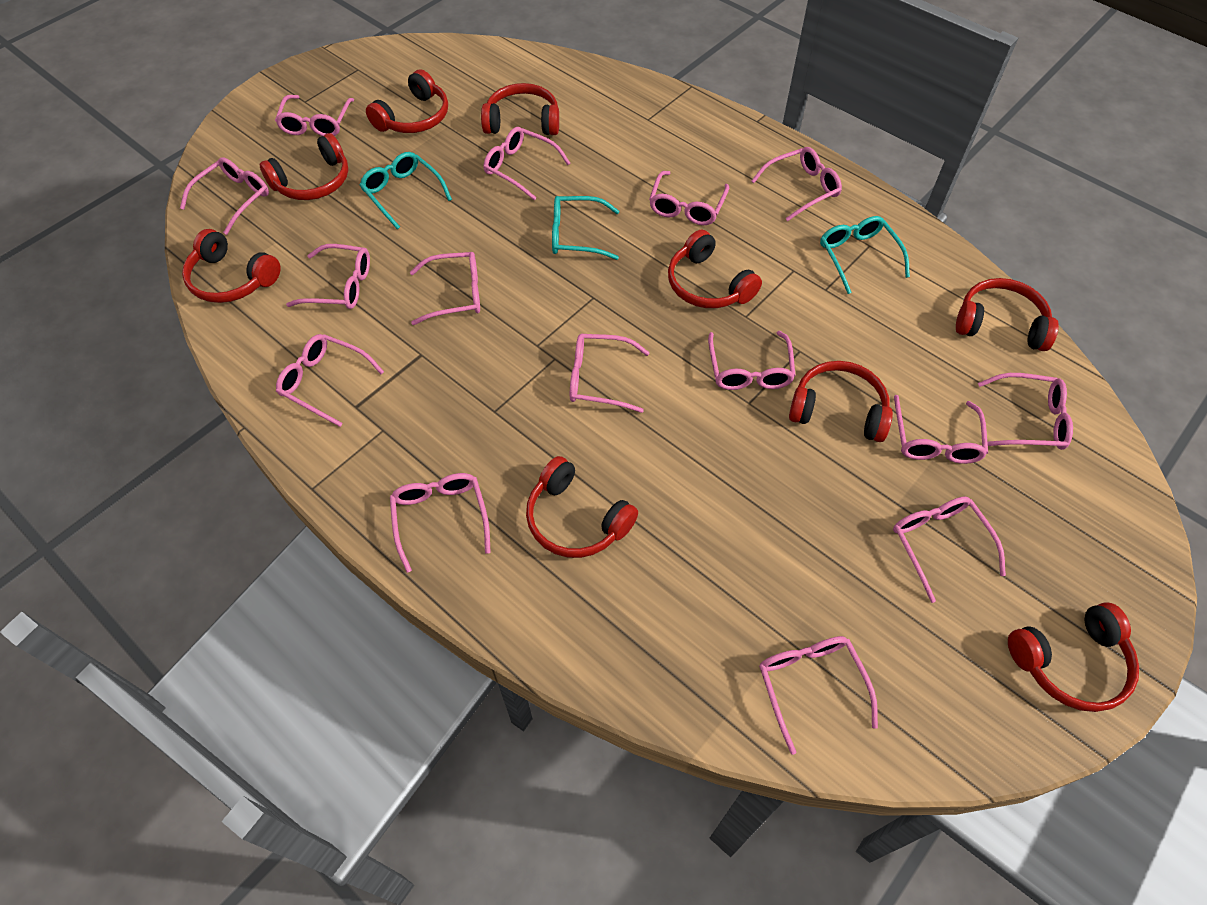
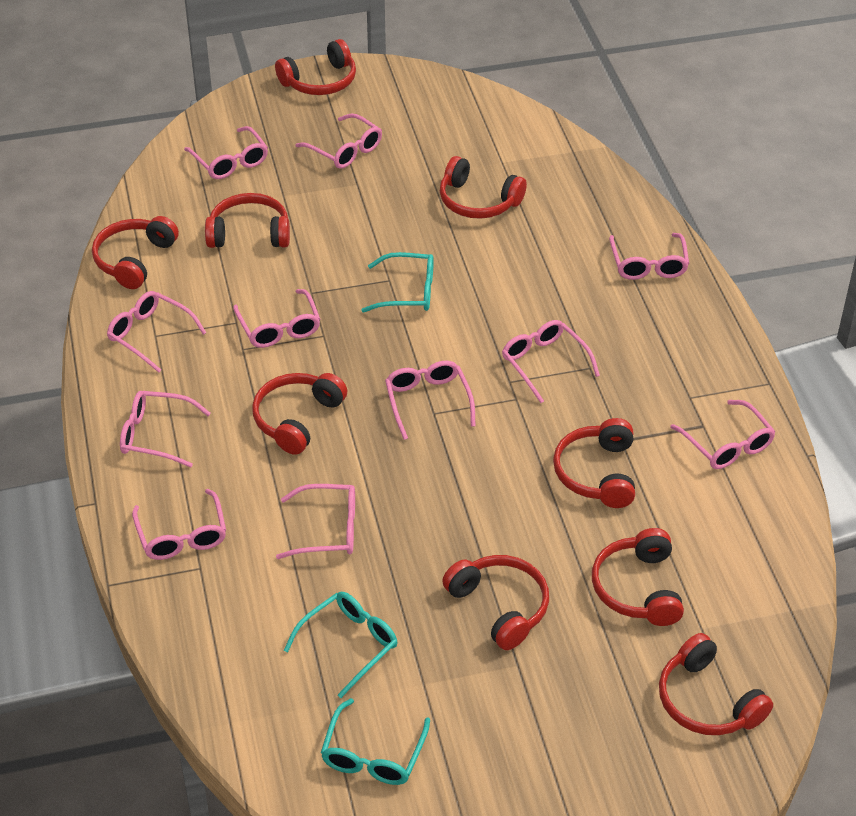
pink glasses: 15 -> 11

